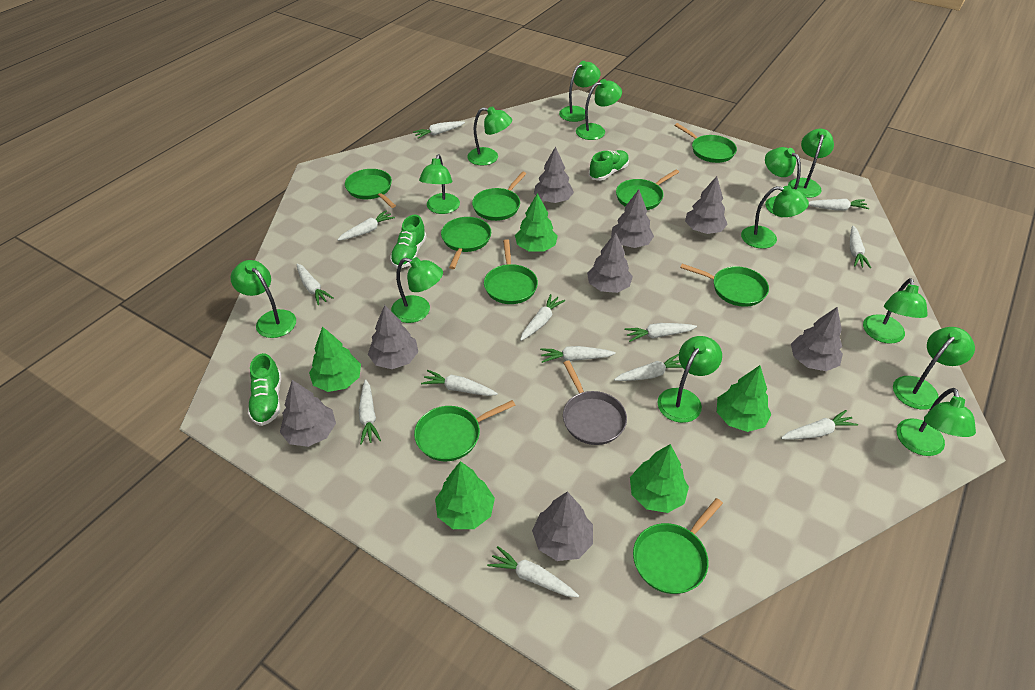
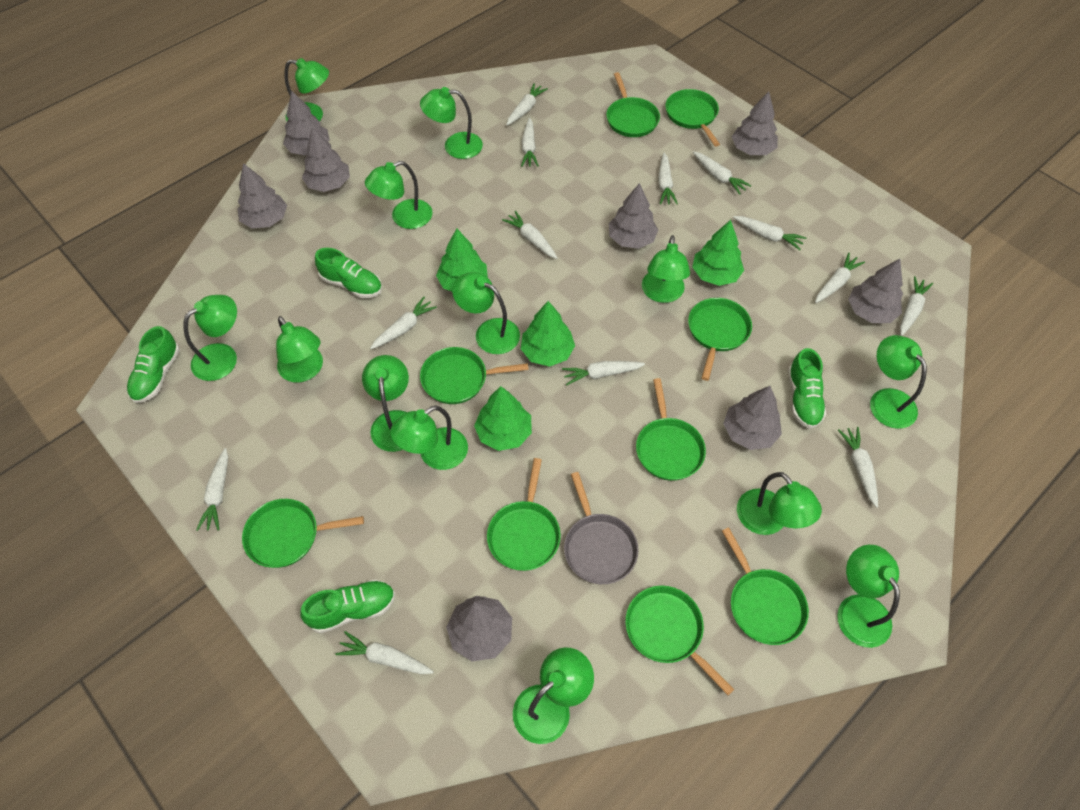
green shoe: 3 -> 4
green tree: 5 -> 4

